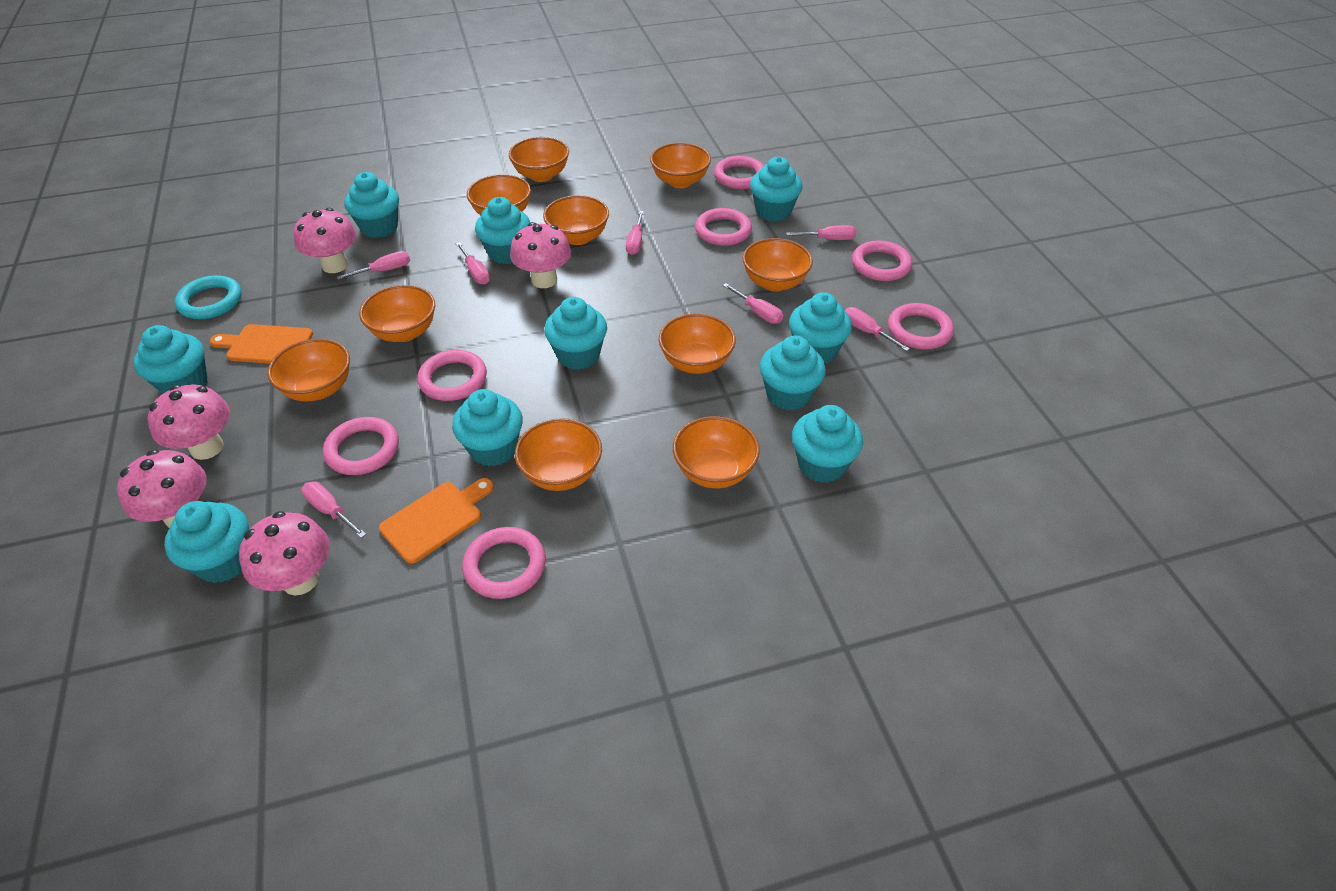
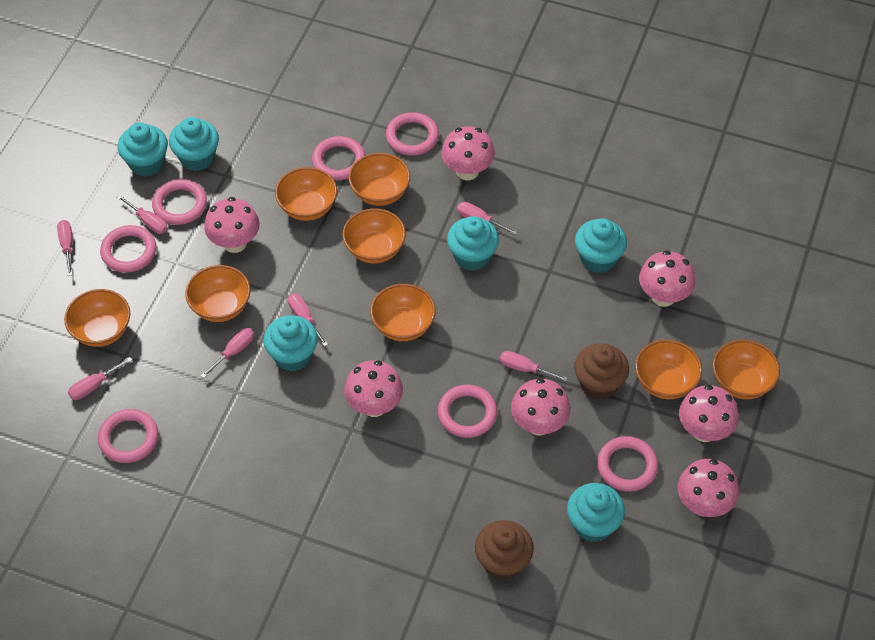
brown cupcake: 0 -> 2
orange bowl: 10 -> 8
orange cutting board: 2 -> 0
pink mushroom: 5 -> 7
turquoise cupcake: 10 -> 6
turquoise ring: 1 -> 0

